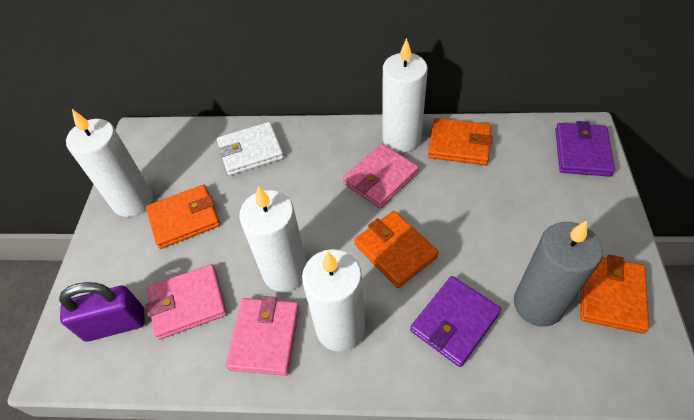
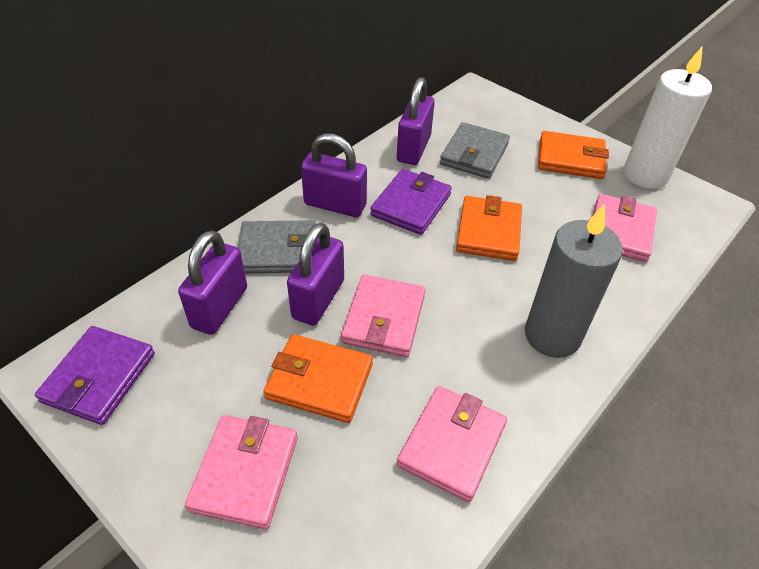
grey wallet: 0 -> 2
orange wallet: 4 -> 3
pink wallet: 3 -> 4
purple padlock: 1 -> 4
white candle: 4 -> 1
white wallet: 1 -> 0

